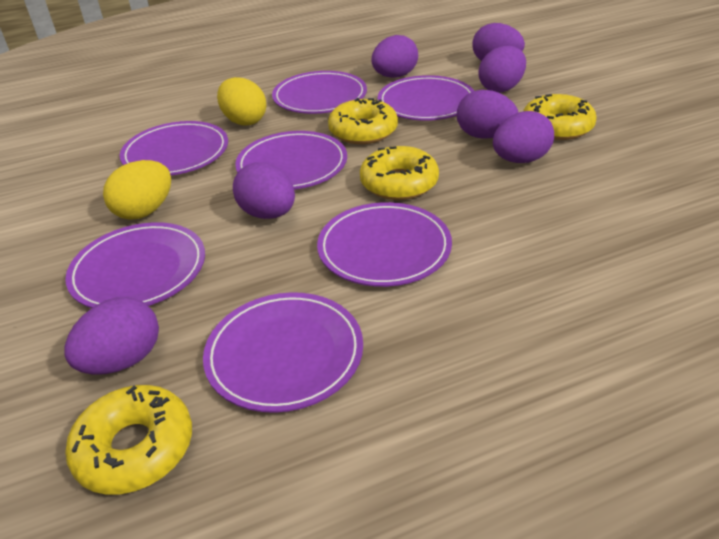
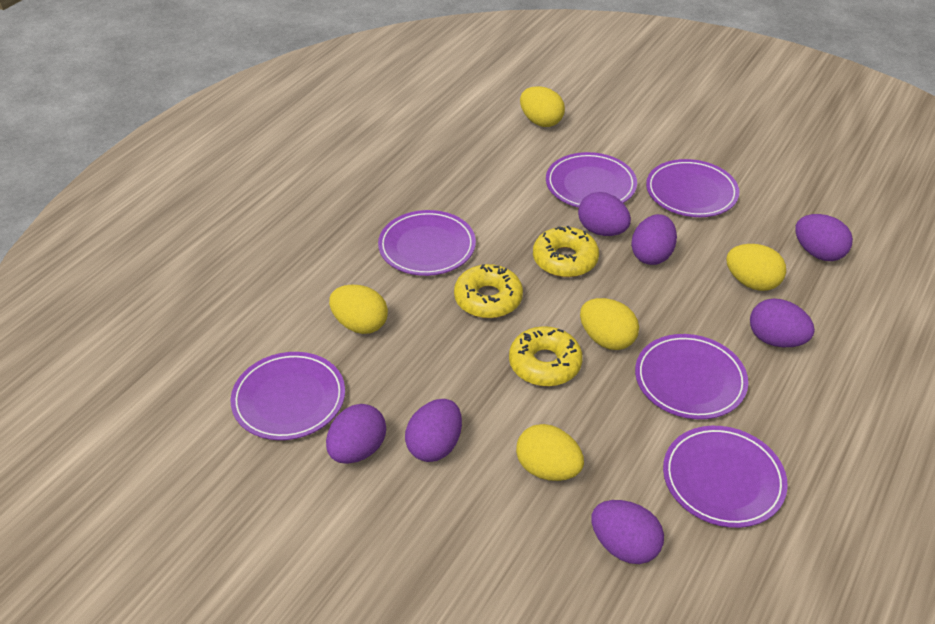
purple plate: 7 -> 6
yellow donut: 4 -> 3
yellow egg: 2 -> 5

